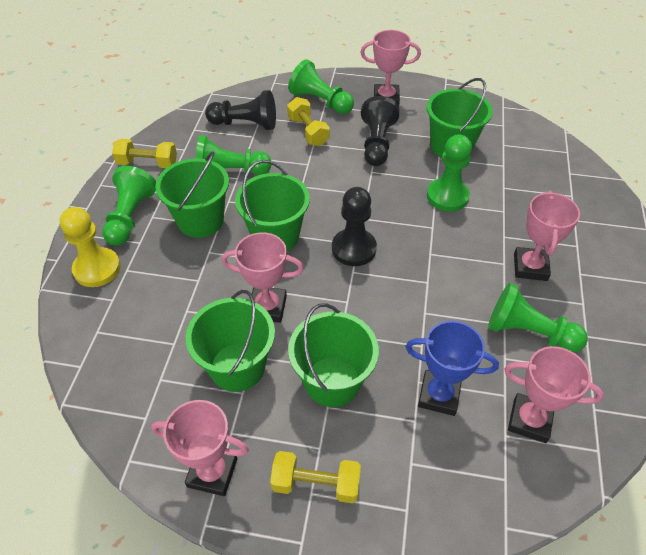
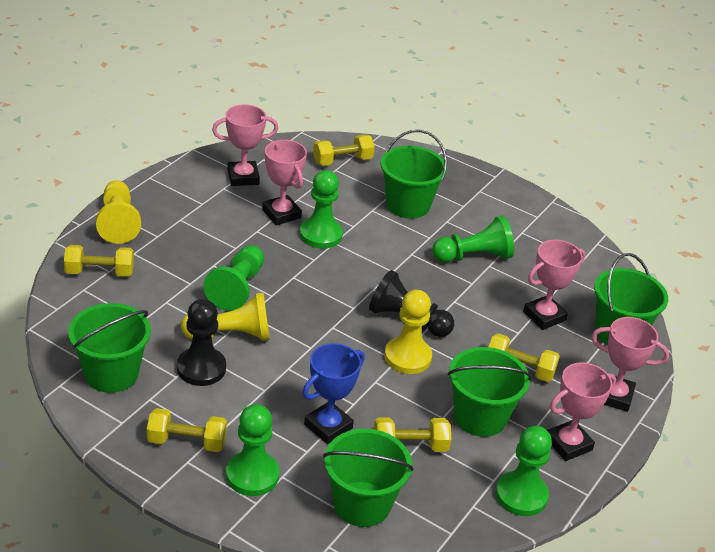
black pawn: 3 -> 2
yellow dumbbell: 3 -> 5
yellow pawn: 1 -> 3

